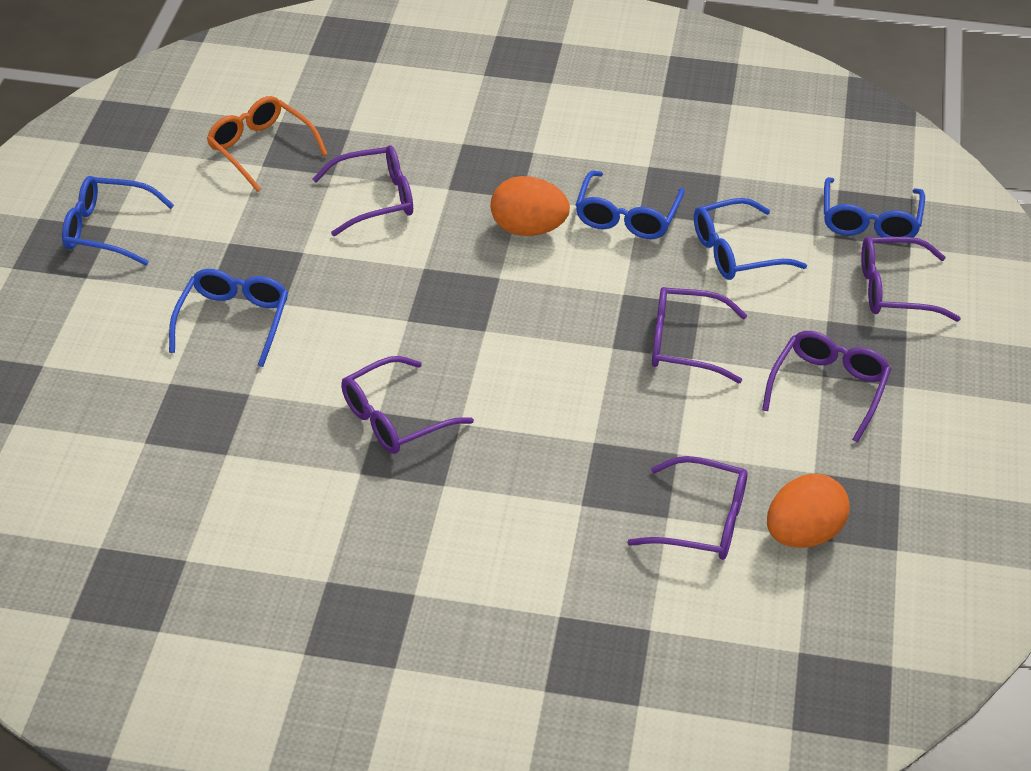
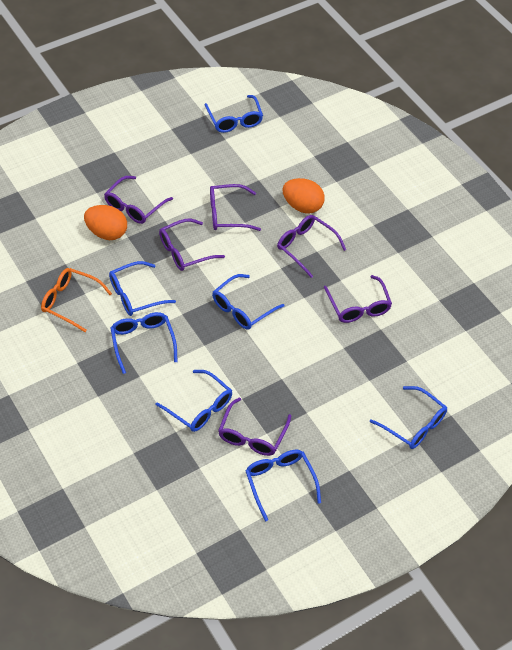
blue glasses: 5 -> 7

